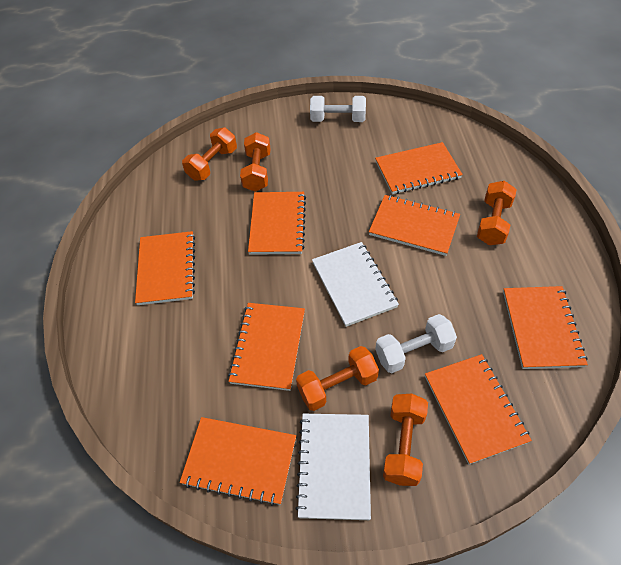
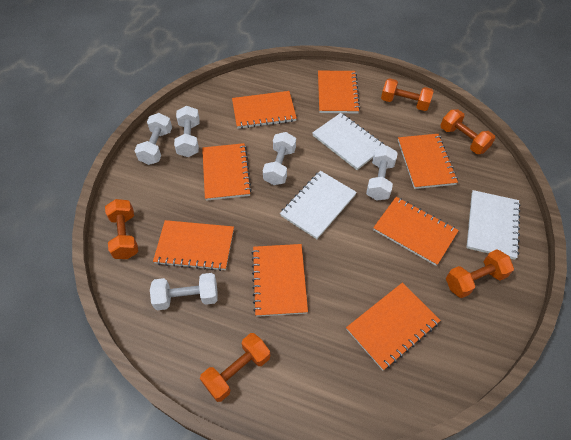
white dumbbell: 2 -> 5
white notebook: 2 -> 3

